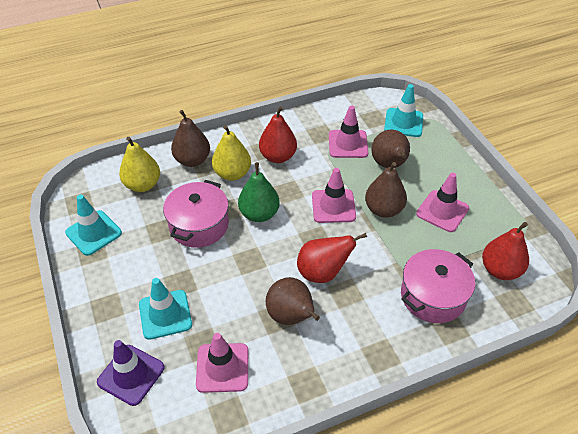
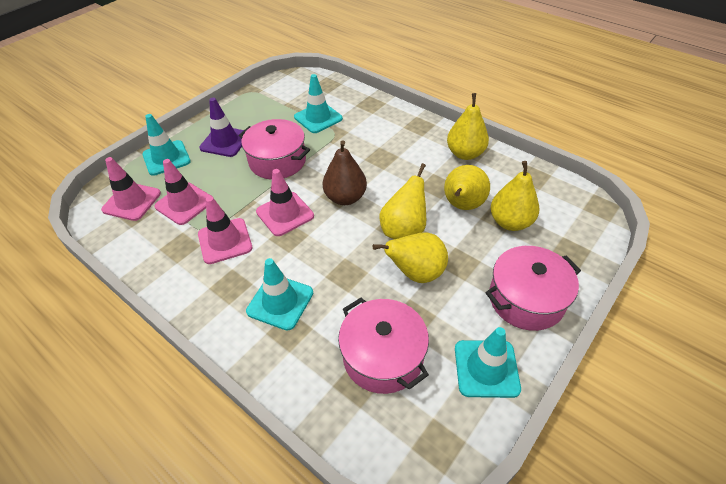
brown pear: 4 -> 1
green pear: 1 -> 0
pink pot: 2 -> 3
red pear: 3 -> 0
turquoise traffic cone: 3 -> 4
yellow pear: 2 -> 5

